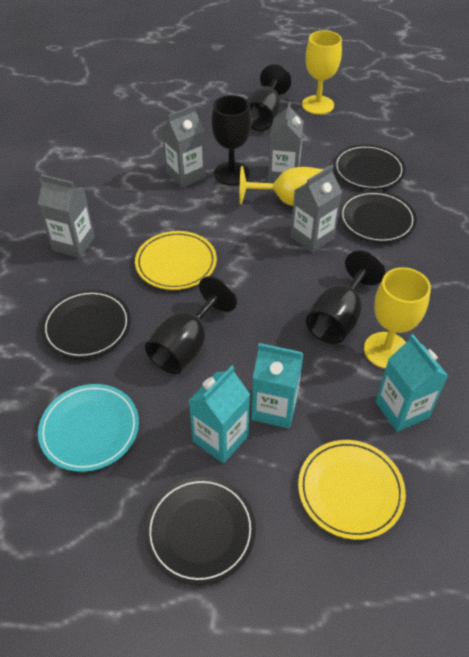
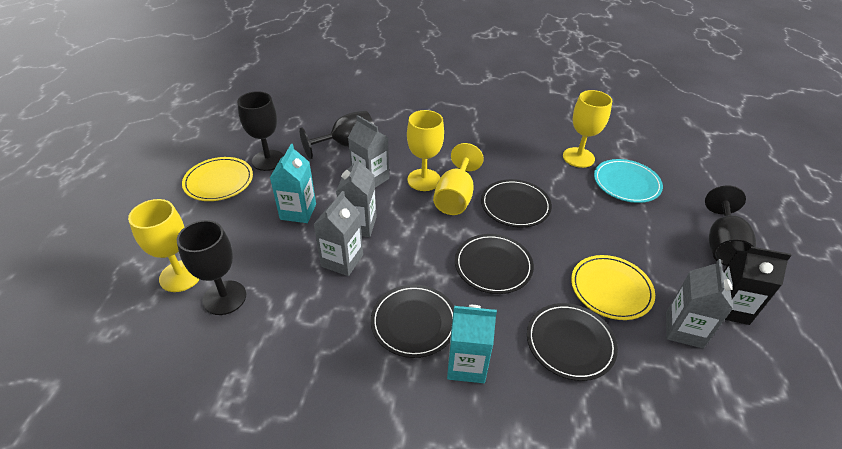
black carton: 0 -> 1
turquoise carton: 3 -> 2
yellow goblet: 3 -> 4

